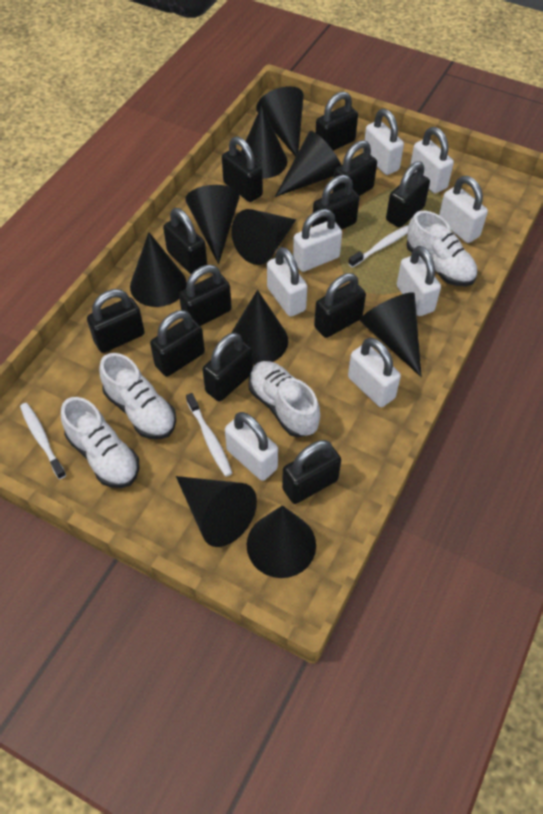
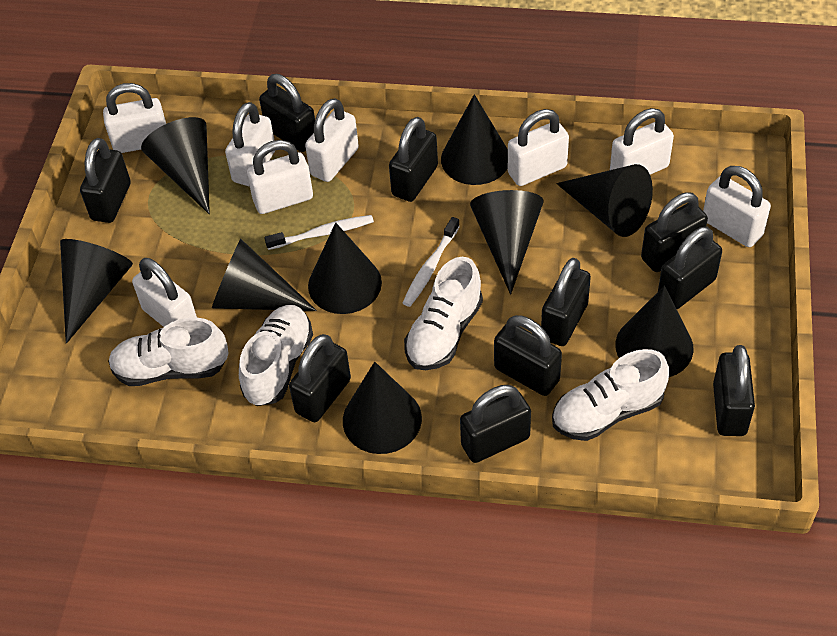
black cone: 10 -> 9
black padlock: 12 -> 10
white toothbrush: 3 -> 2

